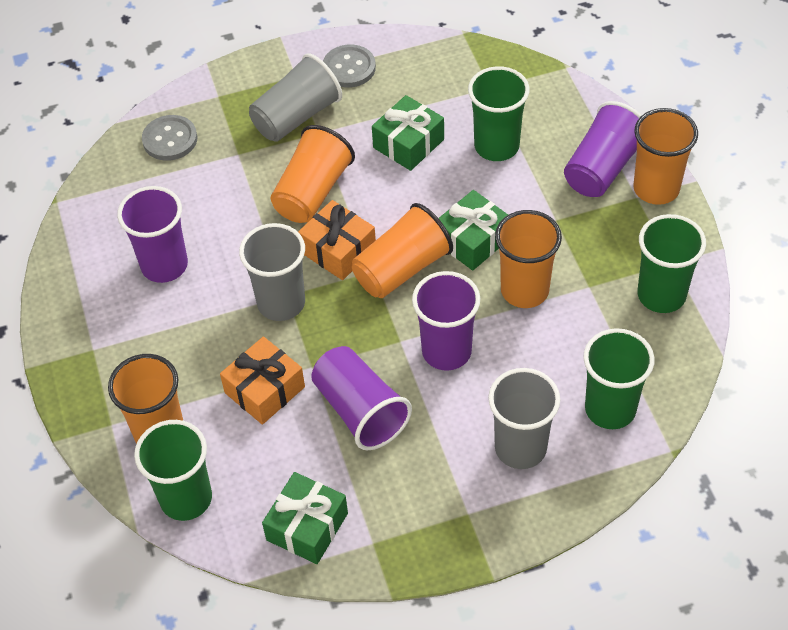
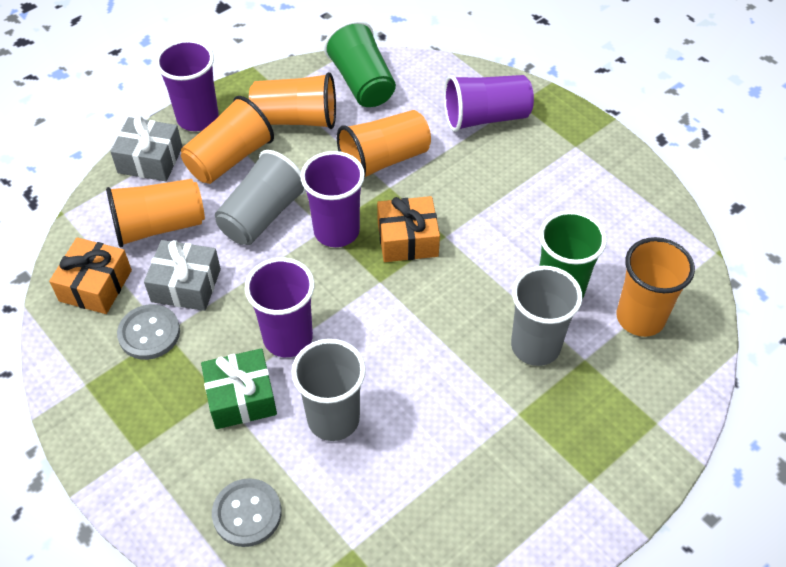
green cup: 4 -> 2
green gift: 3 -> 1
grey gift: 0 -> 2

